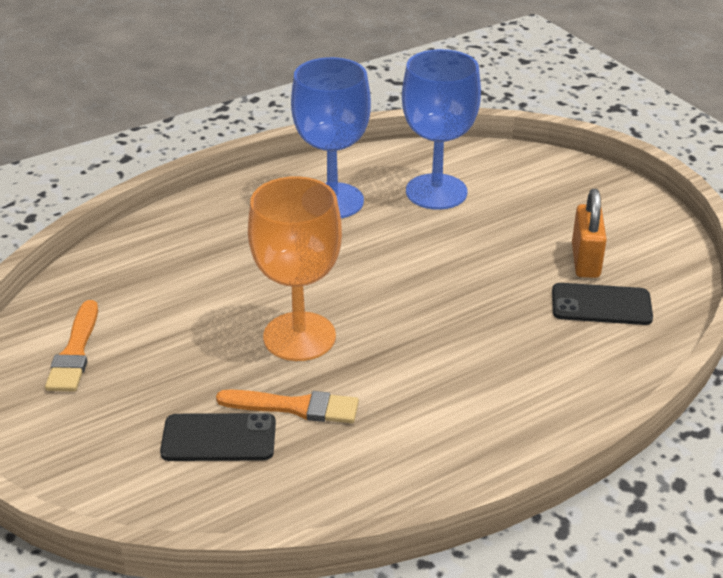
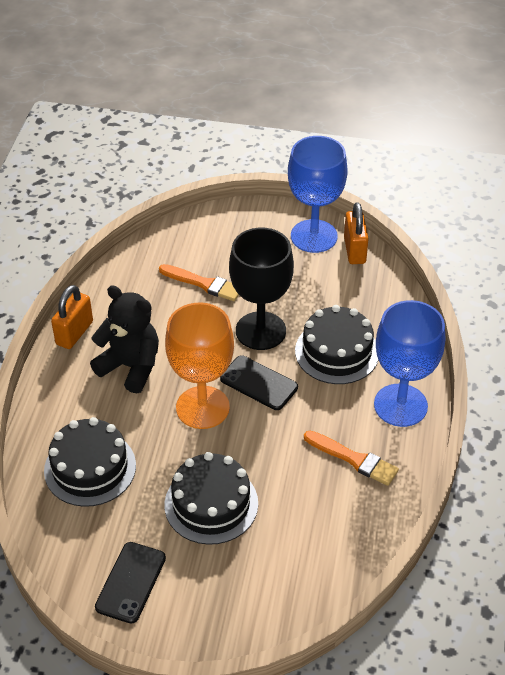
black cake: 0 -> 3
black goblet: 0 -> 1
black teddy bear: 0 -> 1
orange padlock: 1 -> 2

